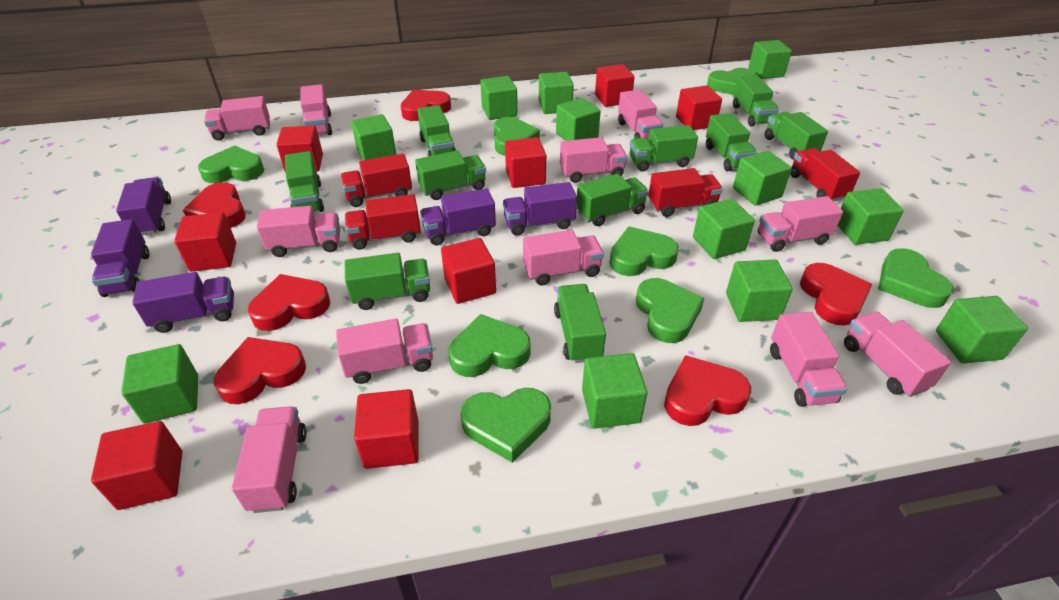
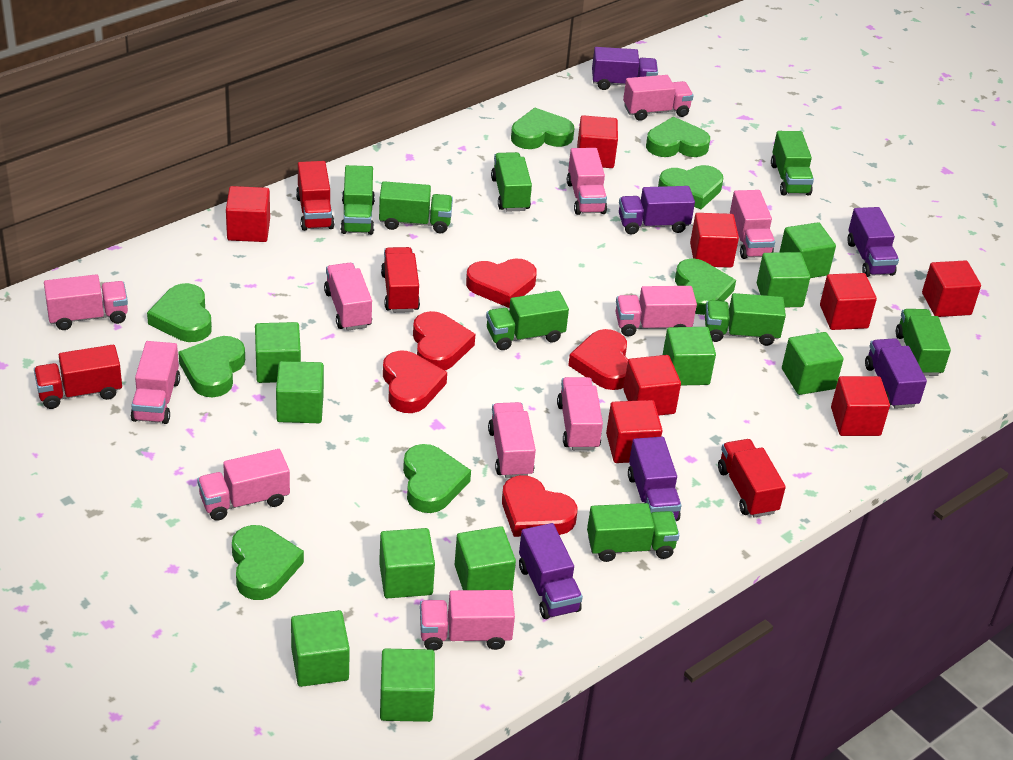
green cube: 12 -> 10
green truck: 10 -> 8
purple truck: 5 -> 6
red heart: 6 -> 5

